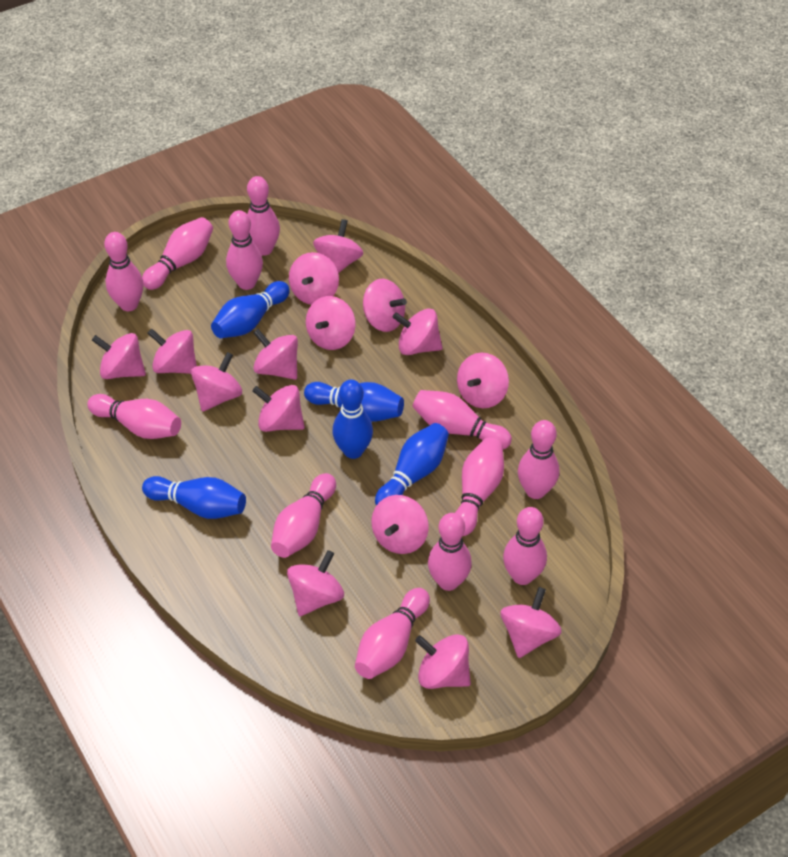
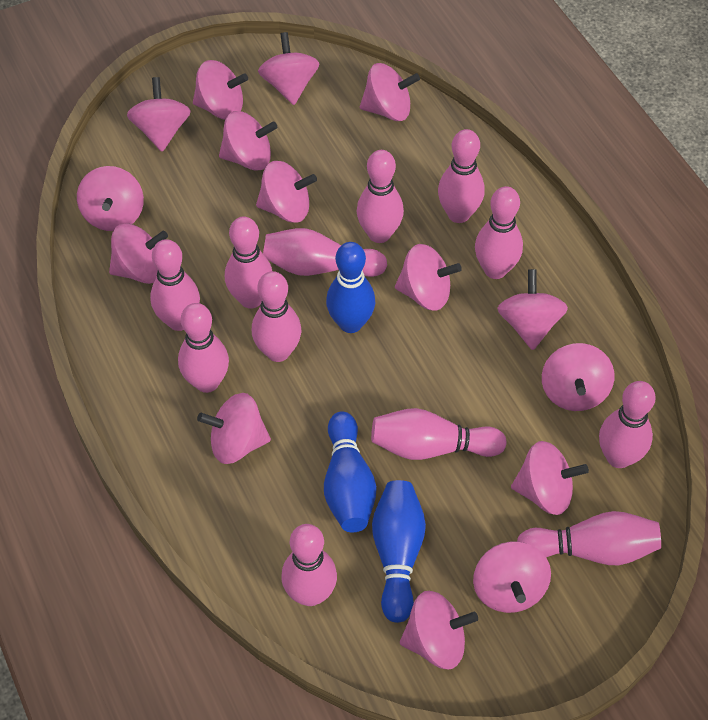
blue bowling pin: 5 -> 3

